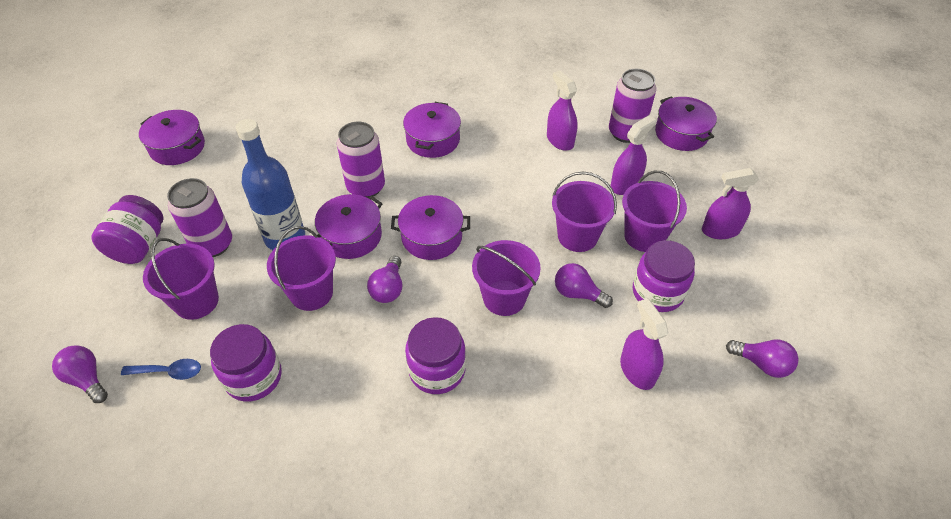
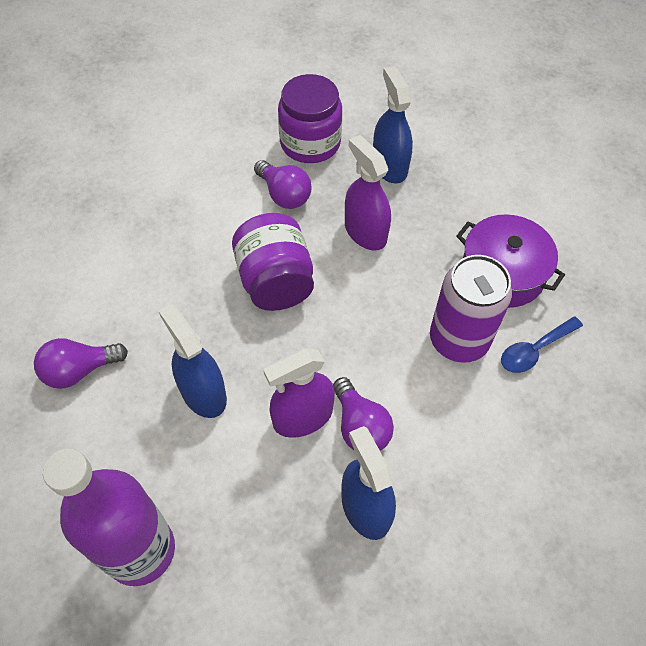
blue bottle: 1 -> 0
blue spray bottle: 0 -> 3
purple bottle: 0 -> 1
purple bucket: 5 -> 0
purple can: 3 -> 1
purple jar: 4 -> 2
purple light bulb: 4 -> 3
purple pot: 5 -> 1
purple spray bottle: 4 -> 2

